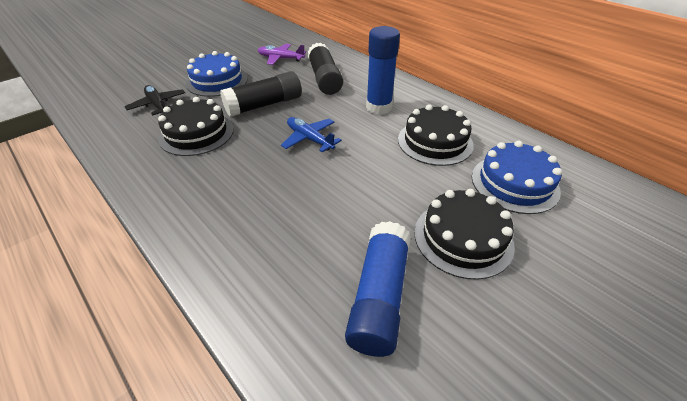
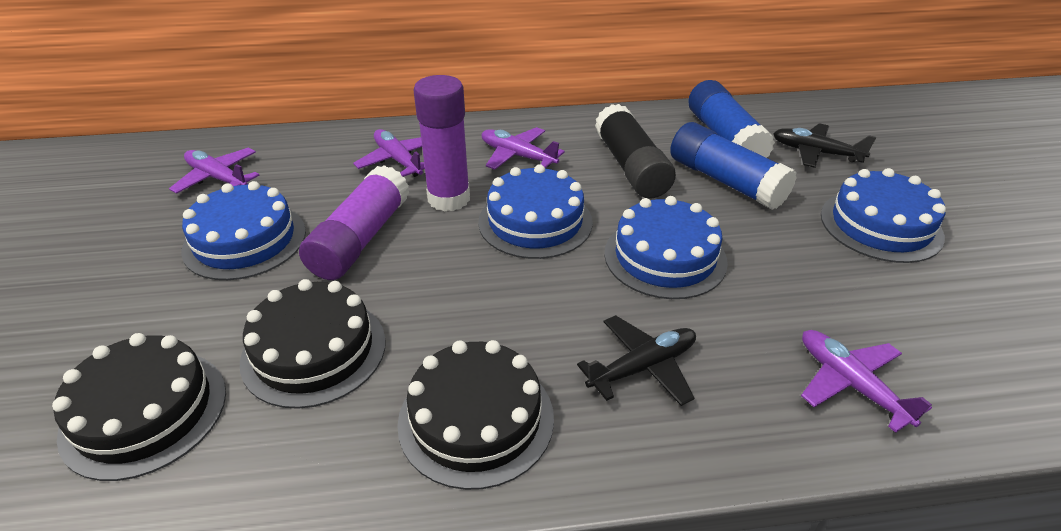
black glue stick: 2 -> 1
black plane: 1 -> 2
blue cake: 2 -> 4
blue plane: 1 -> 0
purple glue stick: 0 -> 2
purple plane: 1 -> 4

